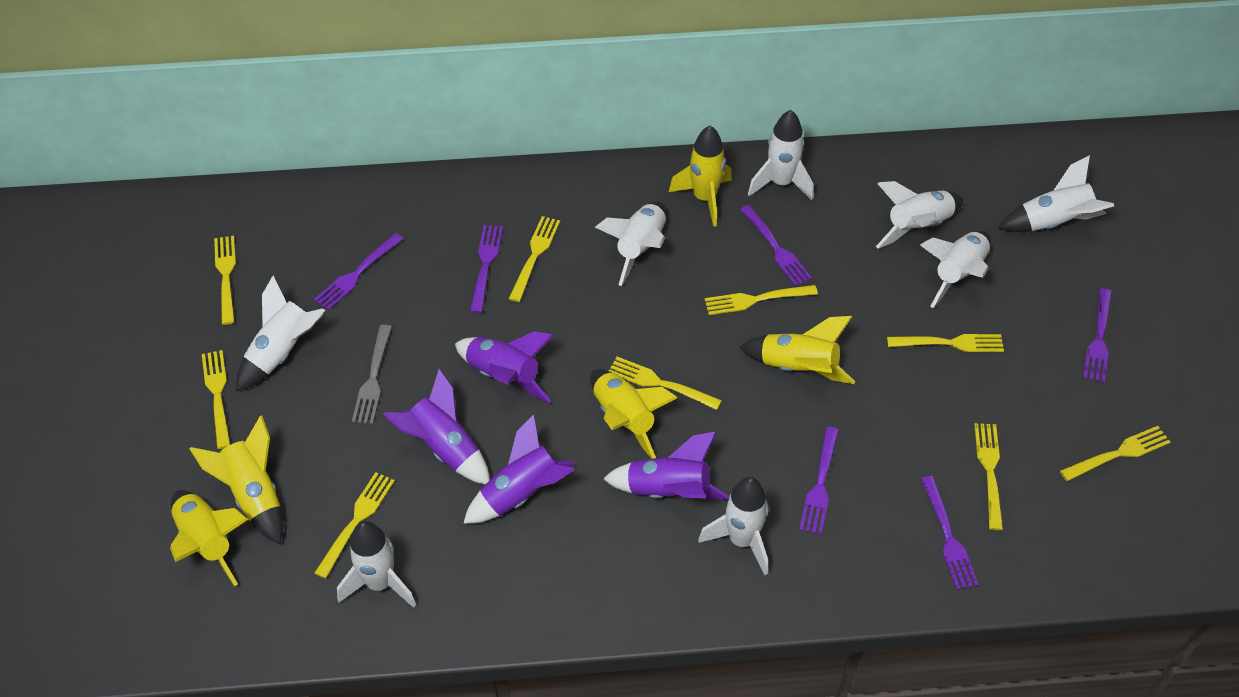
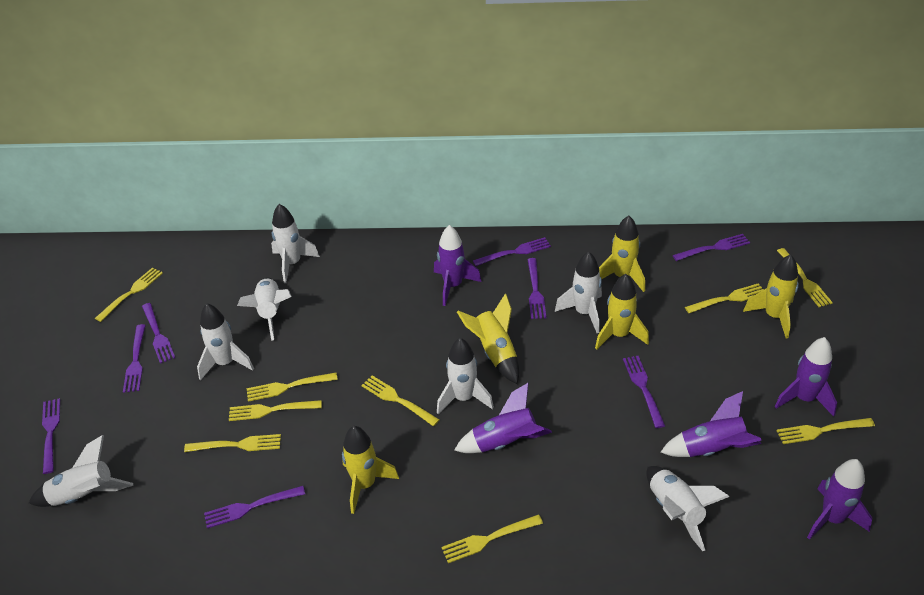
grey fork: 1 -> 0
purple fork: 6 -> 8
purple rocket: 4 -> 5
white rocket: 8 -> 7

